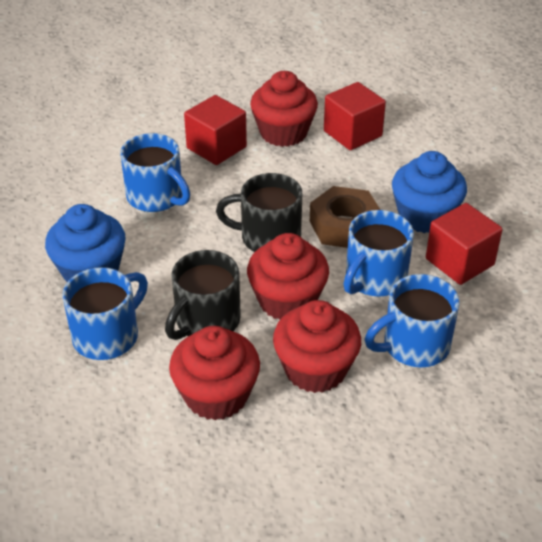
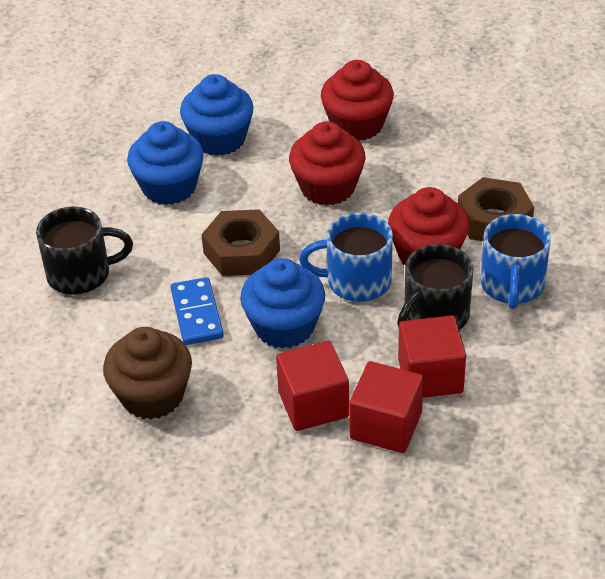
blue cupcake: 2 -> 3
blue domino: 0 -> 1
blue mug: 4 -> 2
brown cupcake: 0 -> 1
brown nut: 1 -> 2
red cupcake: 4 -> 3

